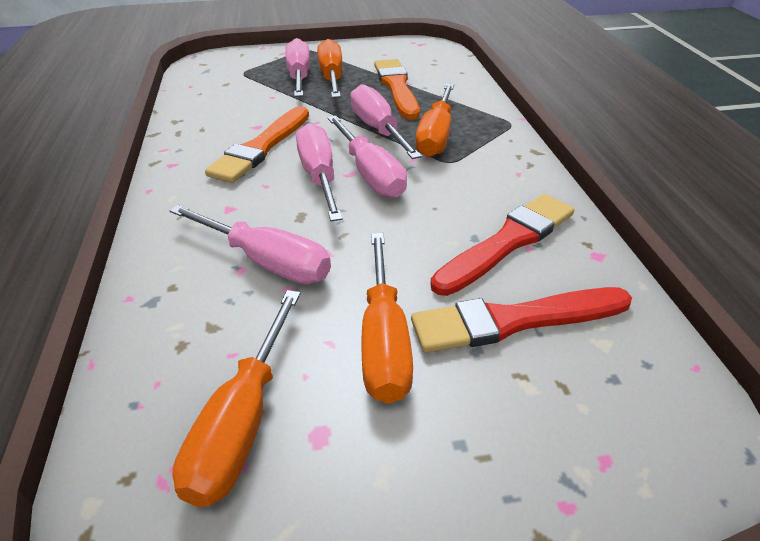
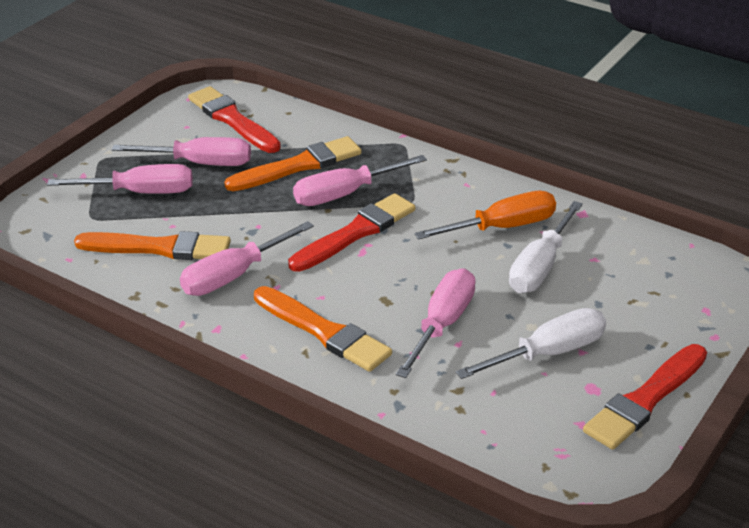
orange brush: 2 -> 3
orange screwdriver: 4 -> 1
red brush: 2 -> 3
white screwdriver: 0 -> 2

